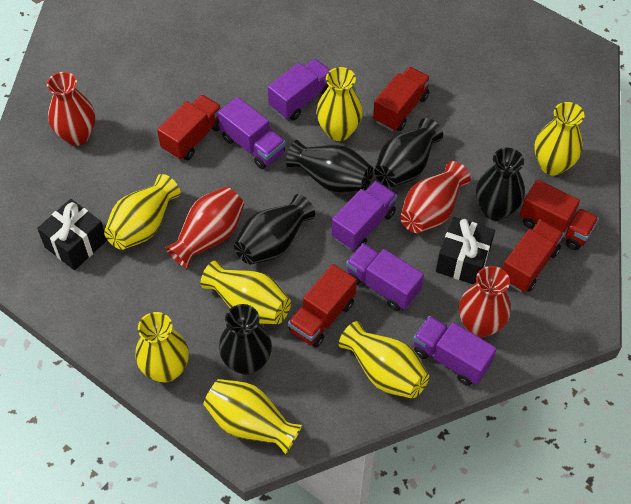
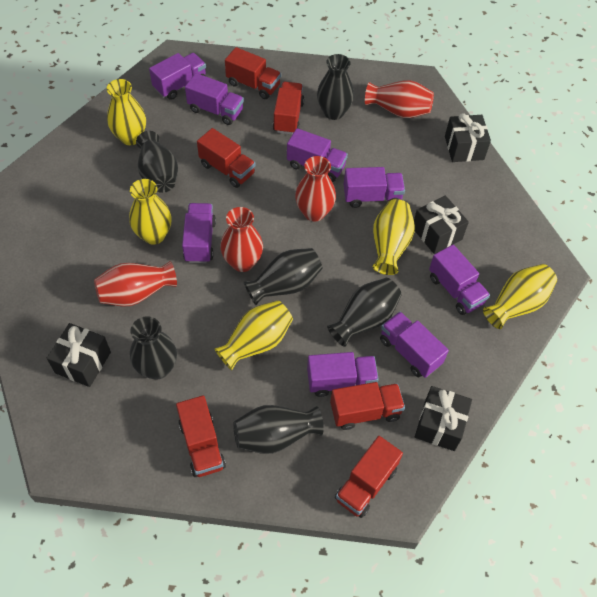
black gift: 2 -> 4
black vase: 5 -> 6
purple truck: 5 -> 8
red truck: 5 -> 6
yellow vase: 7 -> 5

